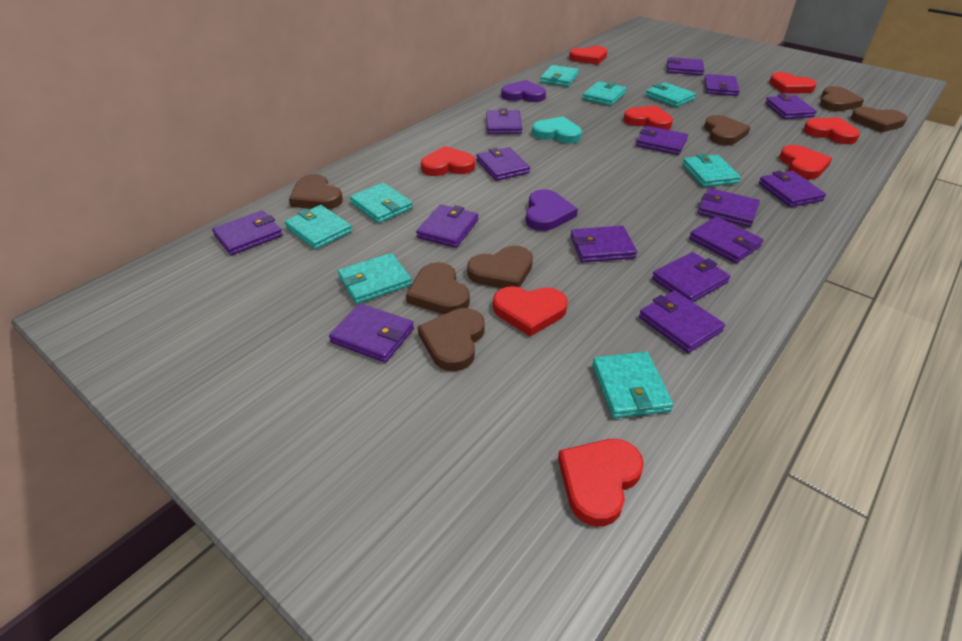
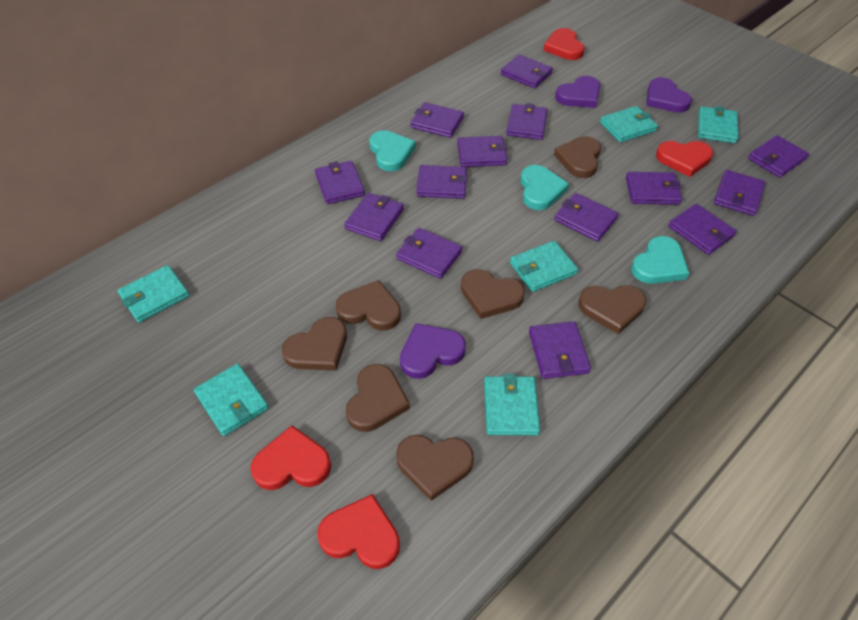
purple heart: 2 -> 3
purple wallet: 15 -> 14
red heart: 8 -> 4
turquoise heart: 1 -> 3
turquoise wallet: 8 -> 6

